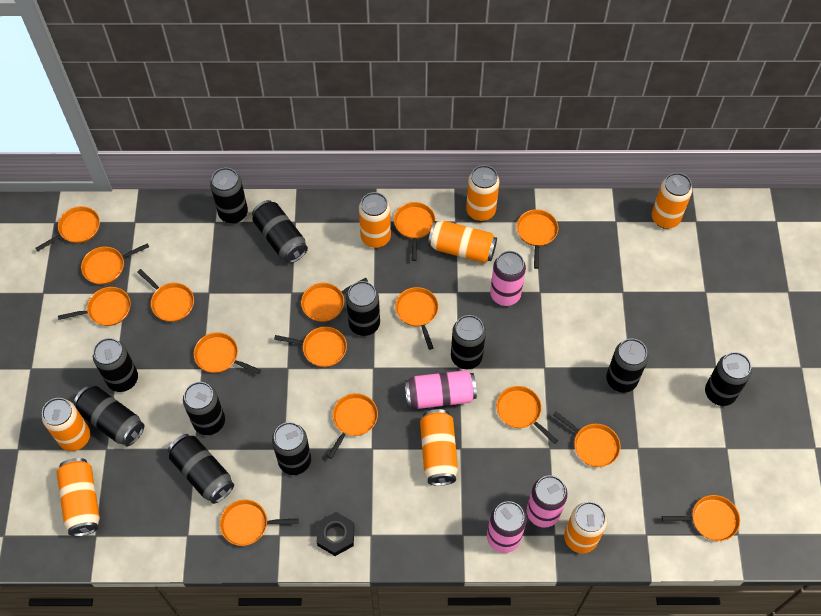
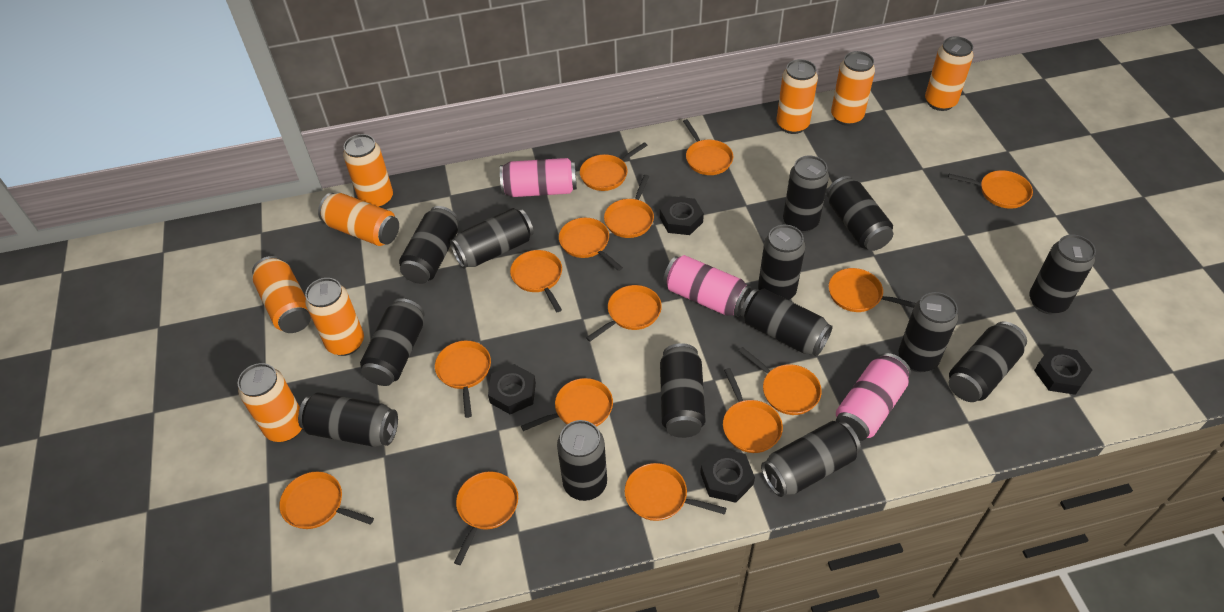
black can: 11 -> 14
black nut: 1 -> 4
pink can: 4 -> 3

